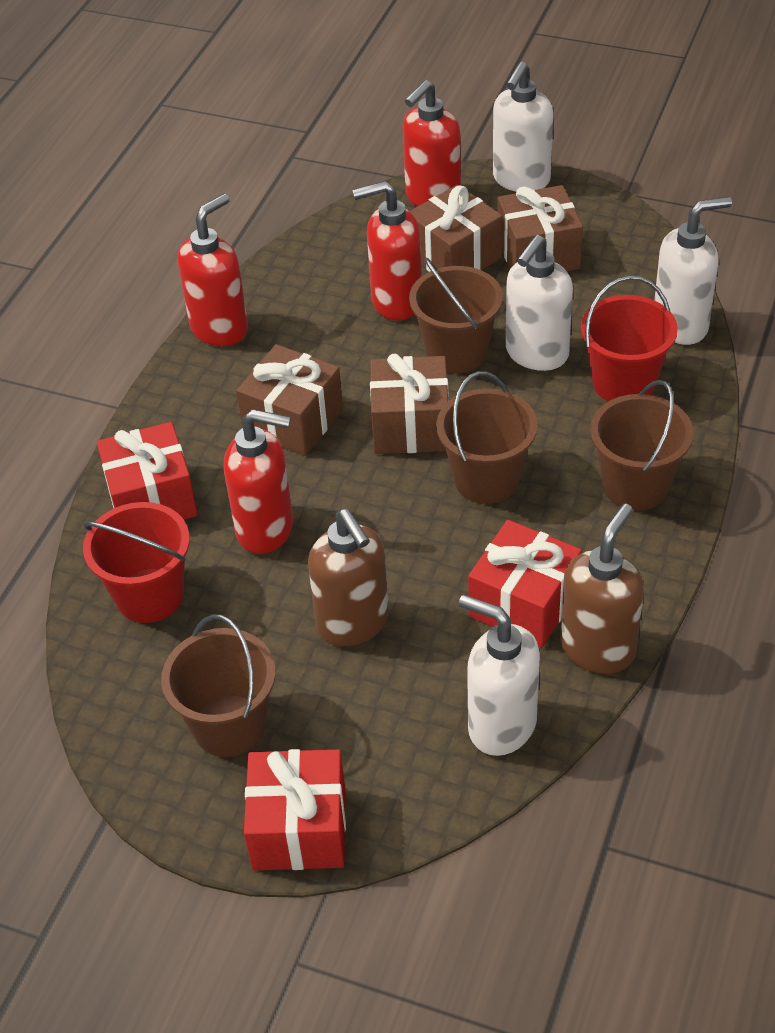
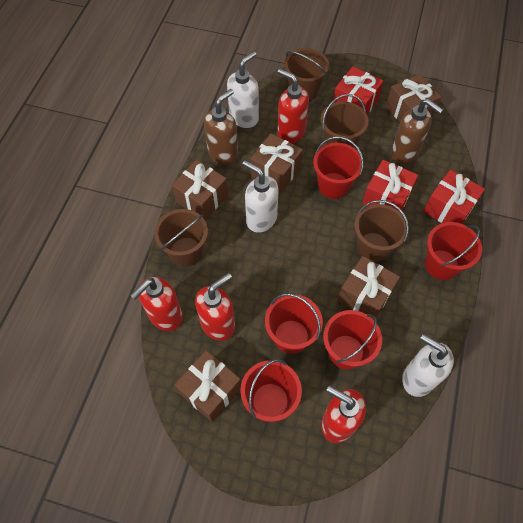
brown gift: 4 -> 5
red bucket: 2 -> 5
white soap dispenser: 4 -> 3

